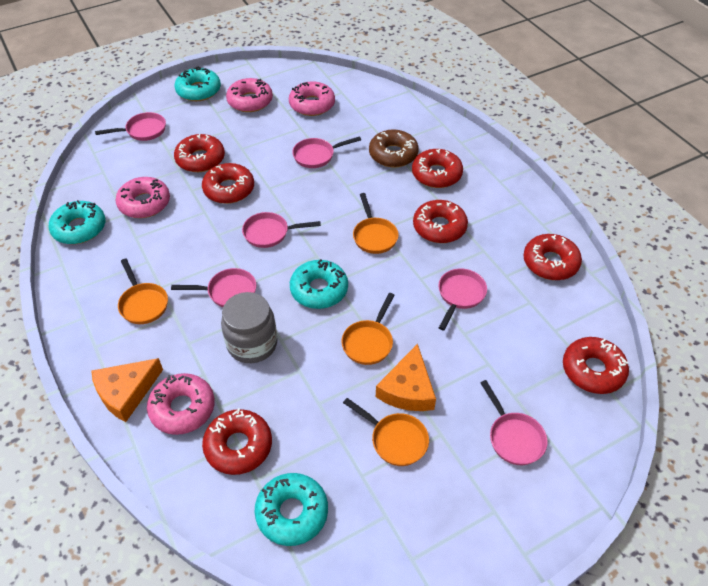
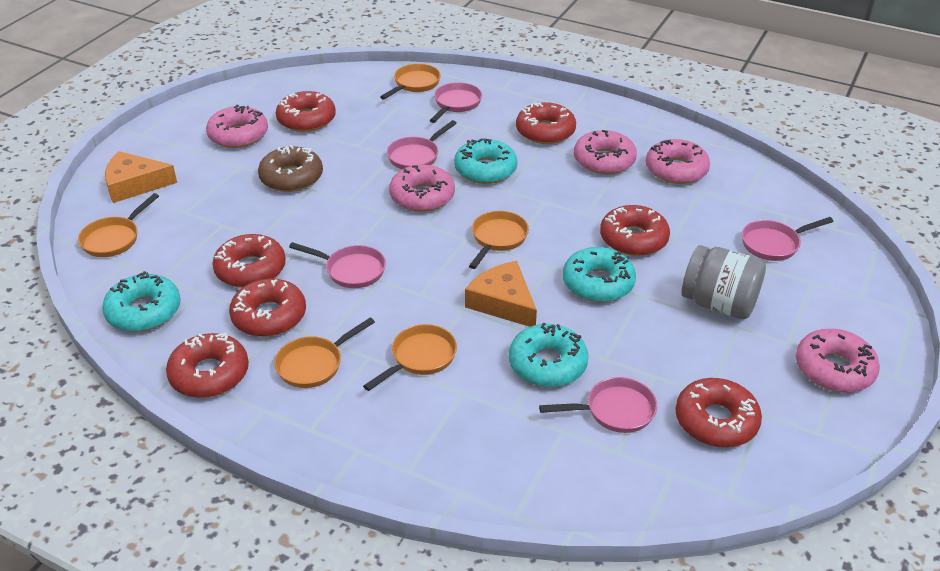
orange pan: 4 -> 5
pink donut: 4 -> 5
pink pan: 6 -> 5

